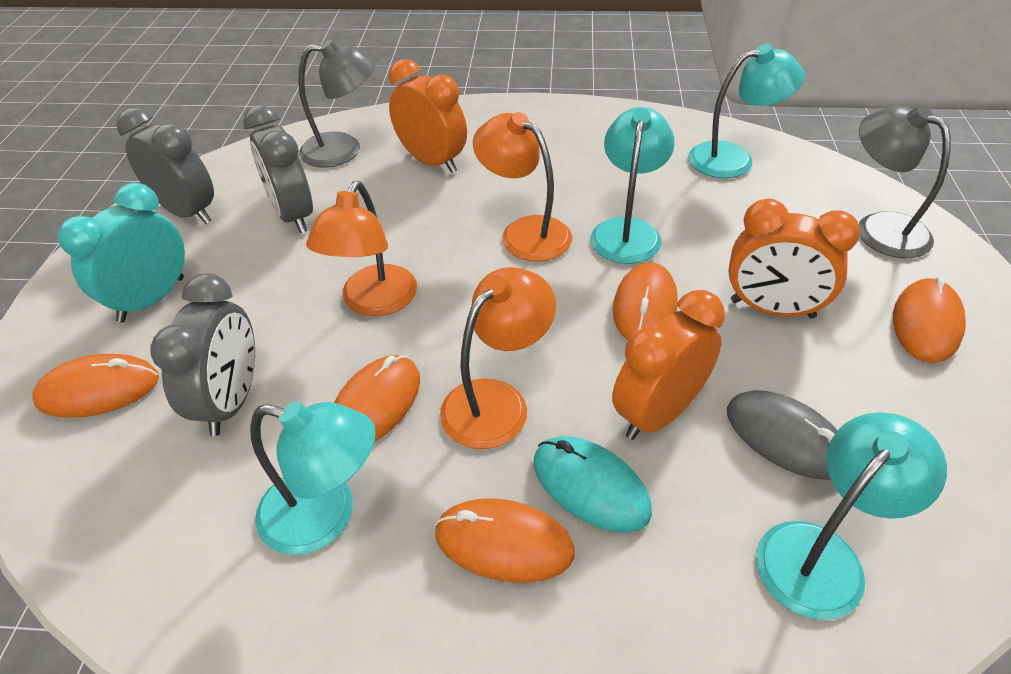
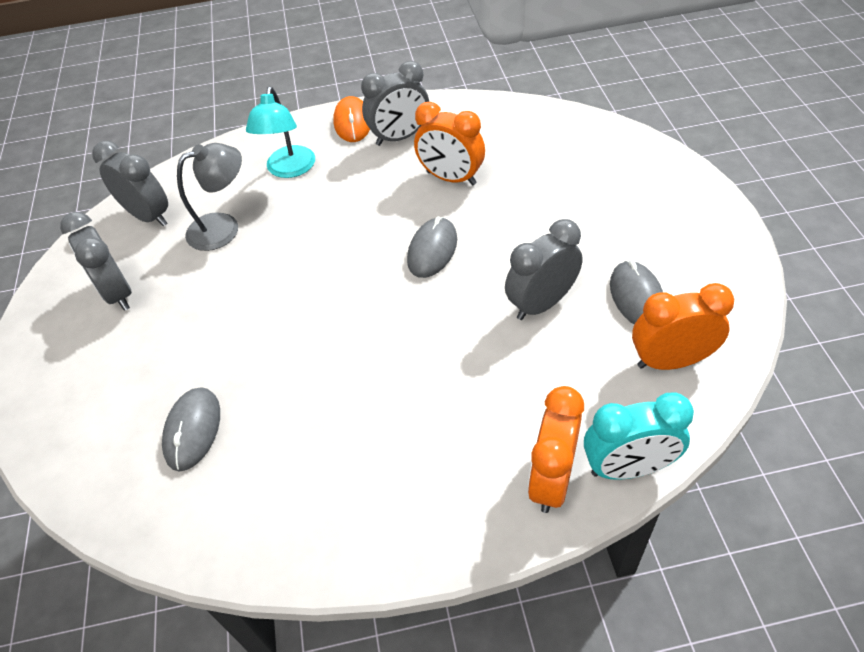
grey clock: 3 -> 4
grey lamp: 2 -> 1
grey mouse: 1 -> 3
orange lamp: 3 -> 0
orange mouse: 5 -> 1
turquoise lamp: 4 -> 1
turquoise mouse: 1 -> 0

